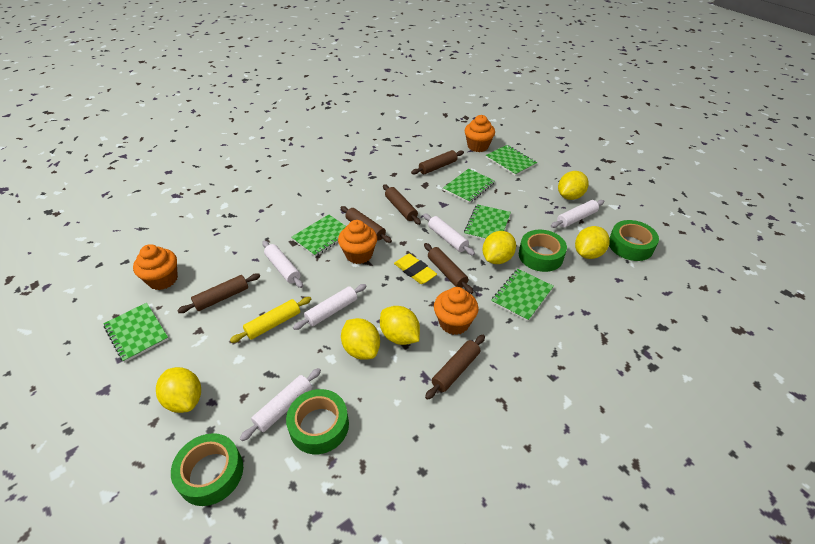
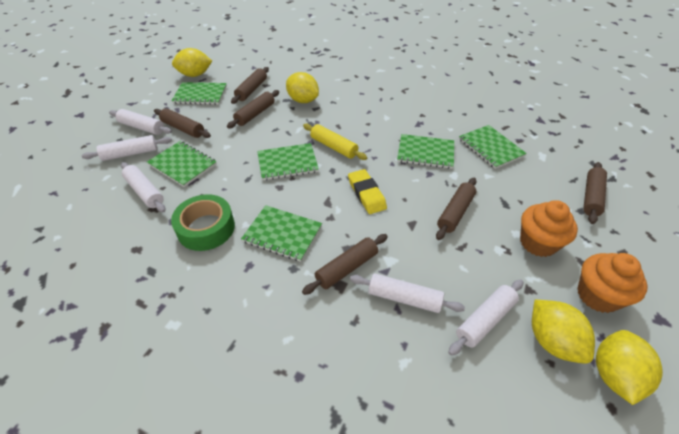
green tape: 4 -> 1
orange cupcake: 4 -> 2
yellow lemon: 6 -> 4

